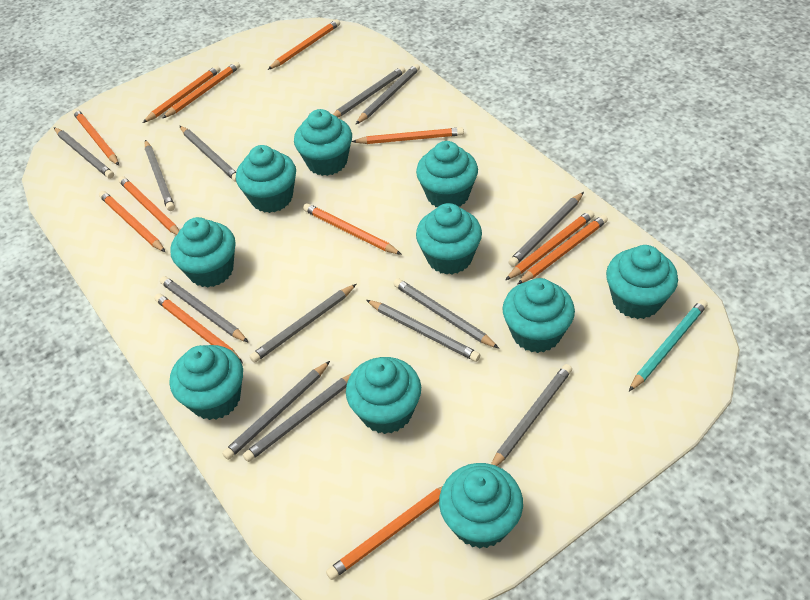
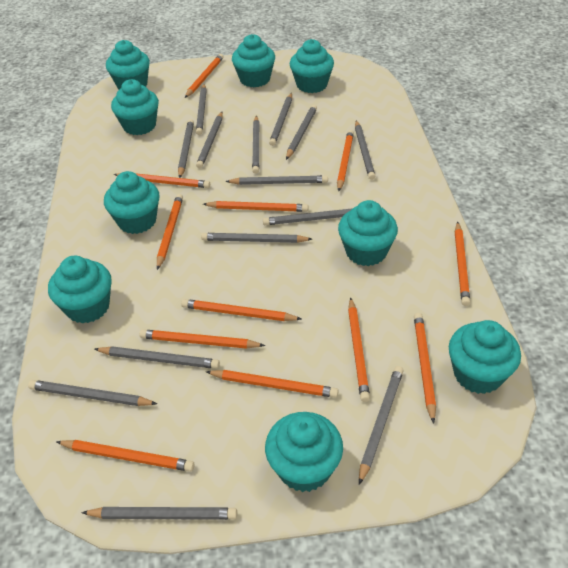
grey pencil: 13 -> 14
turquoise cupcake: 10 -> 9
turquoise pencil: 1 -> 0

